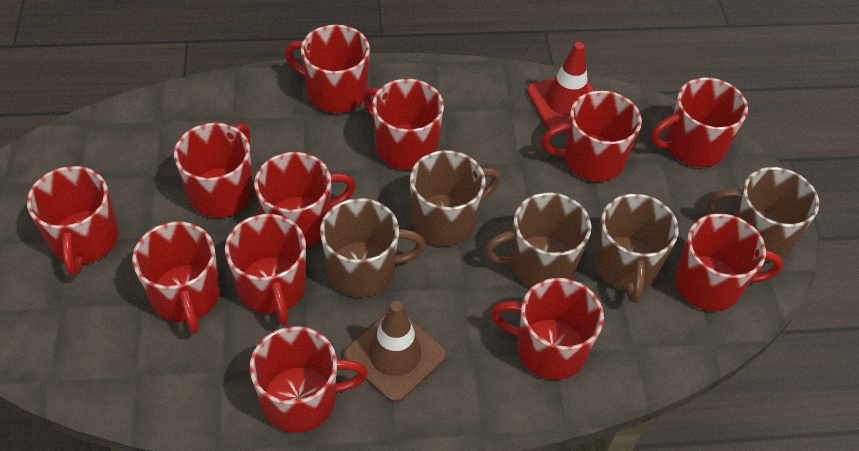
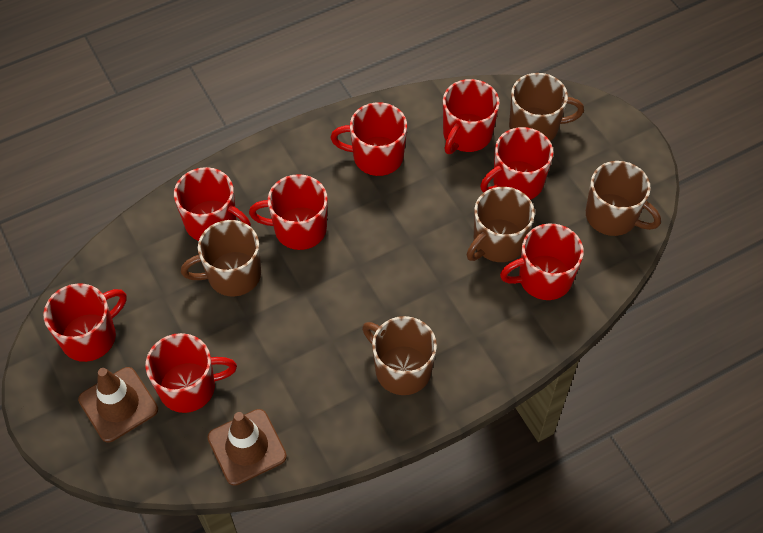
brown traffic cone: 1 -> 2
red mug: 12 -> 8
red traffic cone: 1 -> 0

